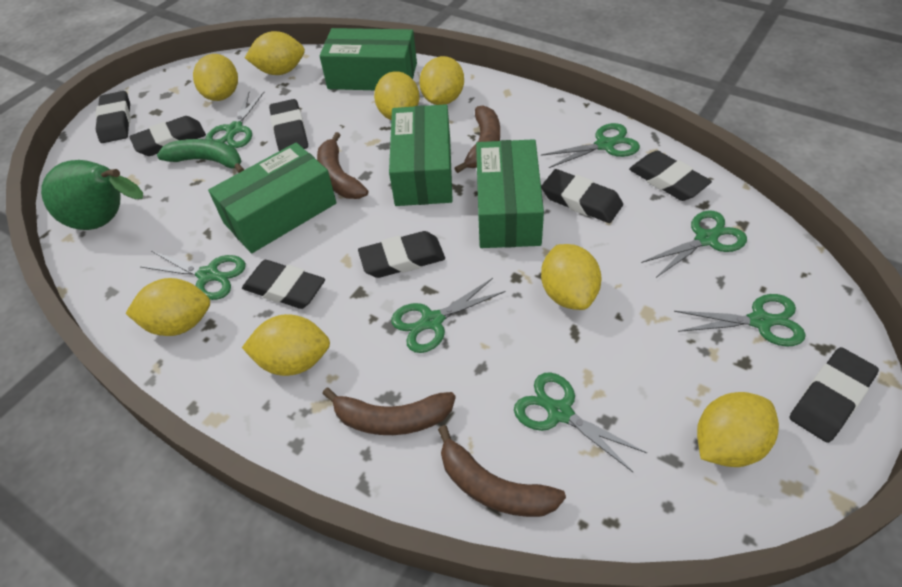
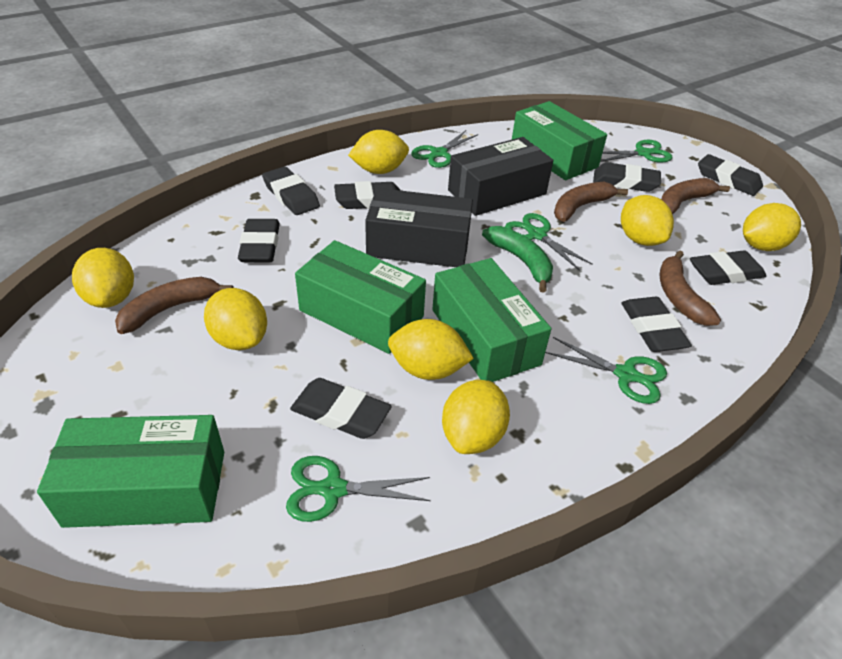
black box: 0 -> 2
green pear: 1 -> 0
green scissors: 7 -> 5
yellow lemon: 8 -> 7

